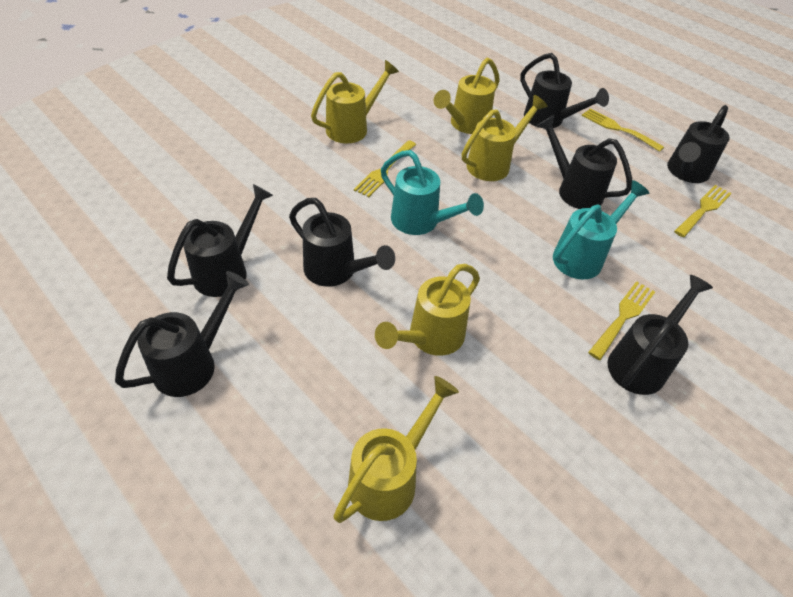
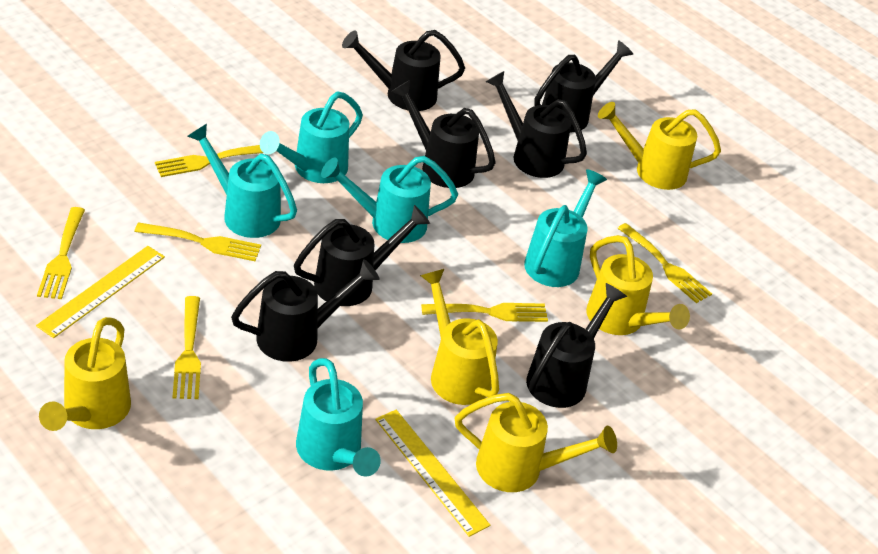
turquoise watering can: 2 -> 5
yellow fork: 4 -> 6
yellow ruler: 0 -> 2

